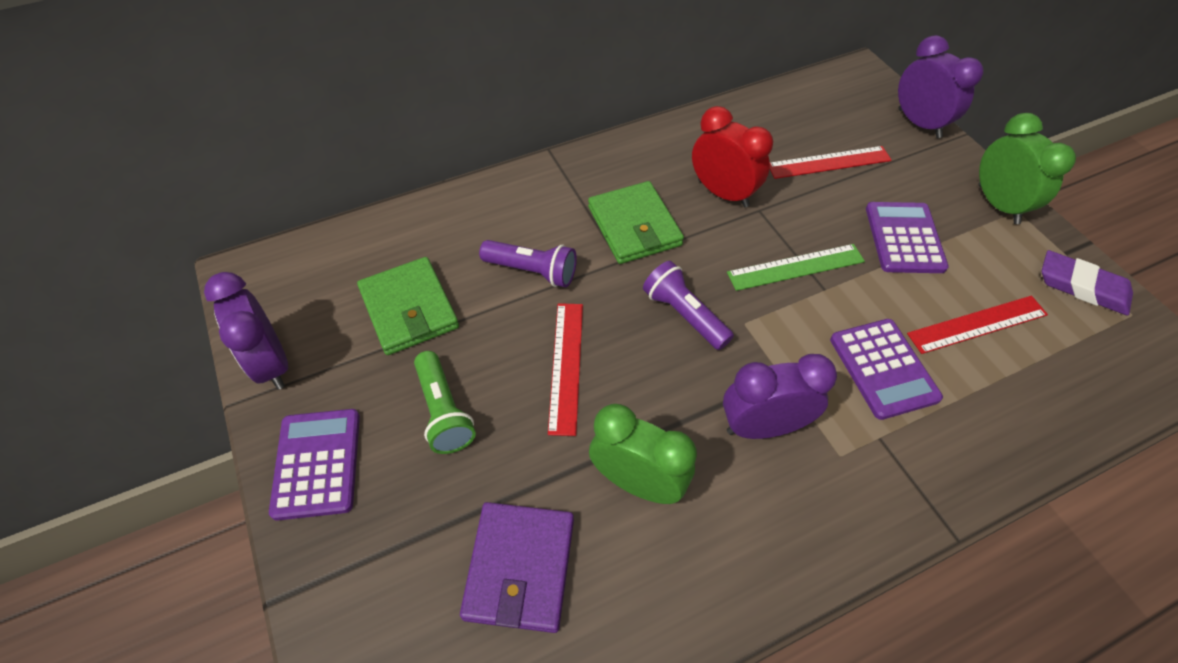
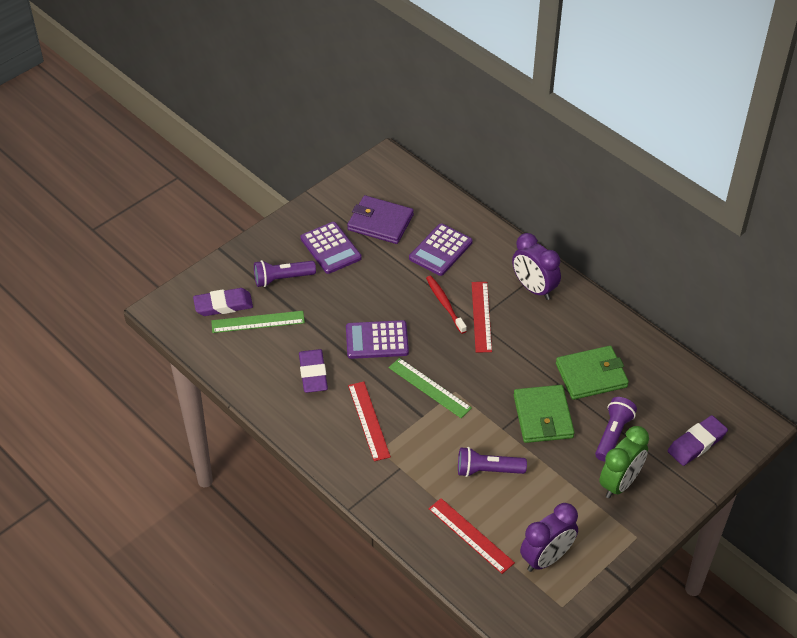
green clock: 2 -> 1
green flashlight: 1 -> 0
green ruler: 1 -> 2
purple clock: 3 -> 2
purple eraser: 1 -> 3
purple flashlight: 2 -> 3
red clock: 1 -> 0
red toothbrush: 0 -> 1

